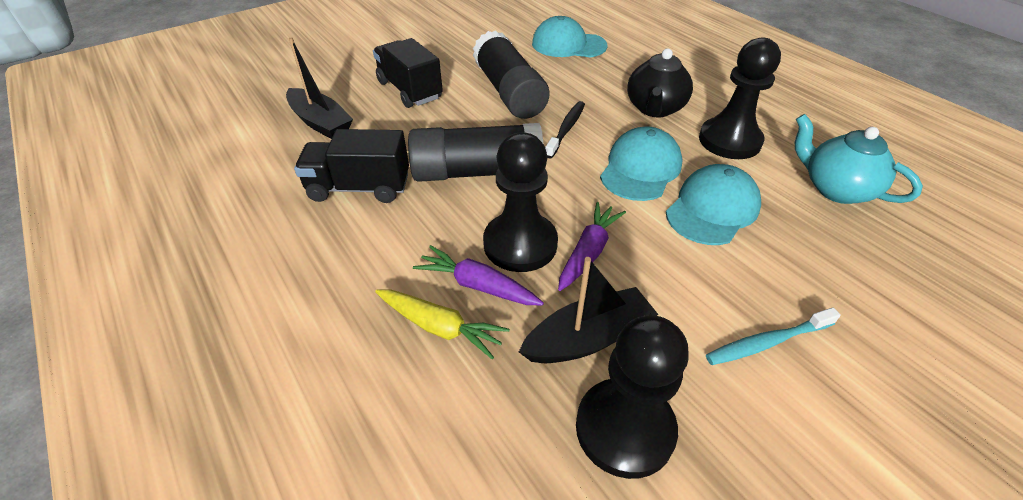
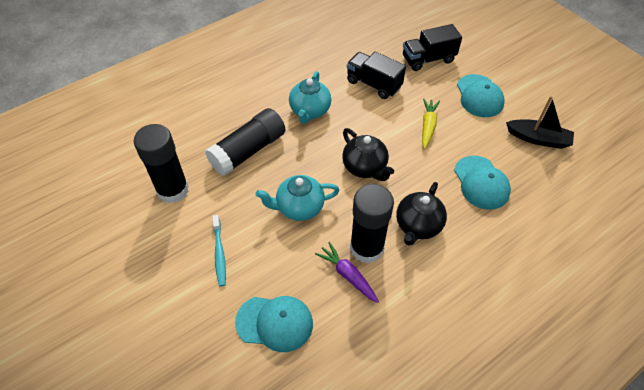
black boat: 2 -> 1
black glue stick: 2 -> 3
black pawn: 3 -> 0
black teapot: 1 -> 2
black toothbrush: 1 -> 0
purple carrot: 2 -> 1
turquoise teapot: 1 -> 2

